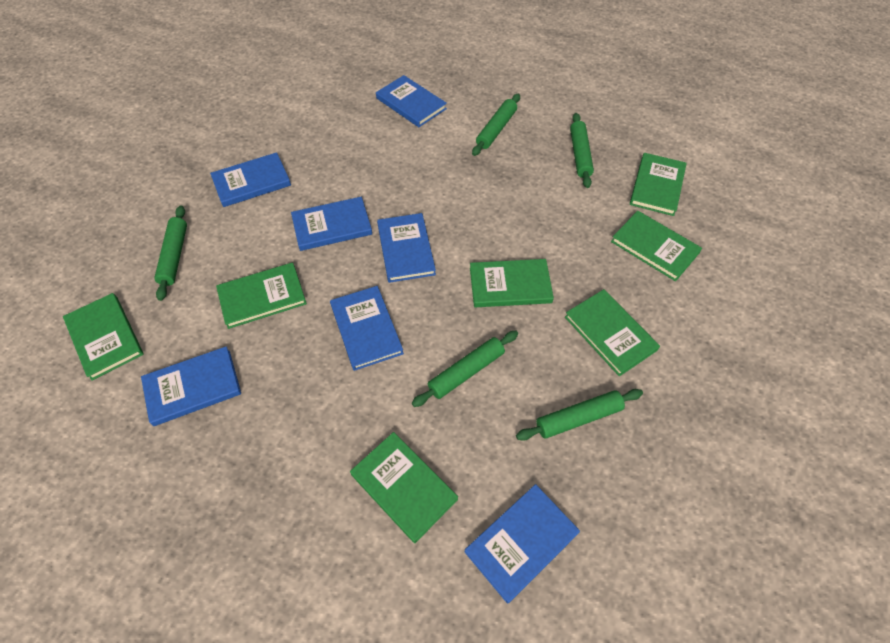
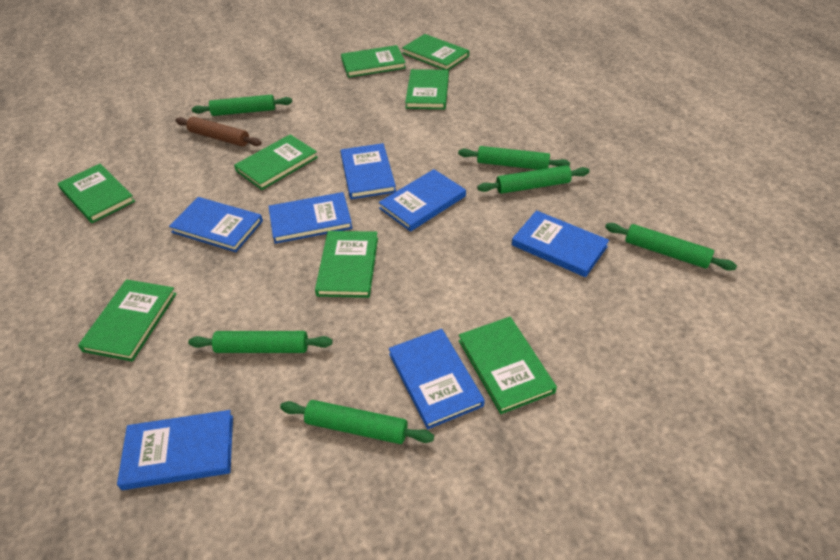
brown rolling pin: 0 -> 1
green book: 7 -> 8
green rolling pin: 5 -> 6

